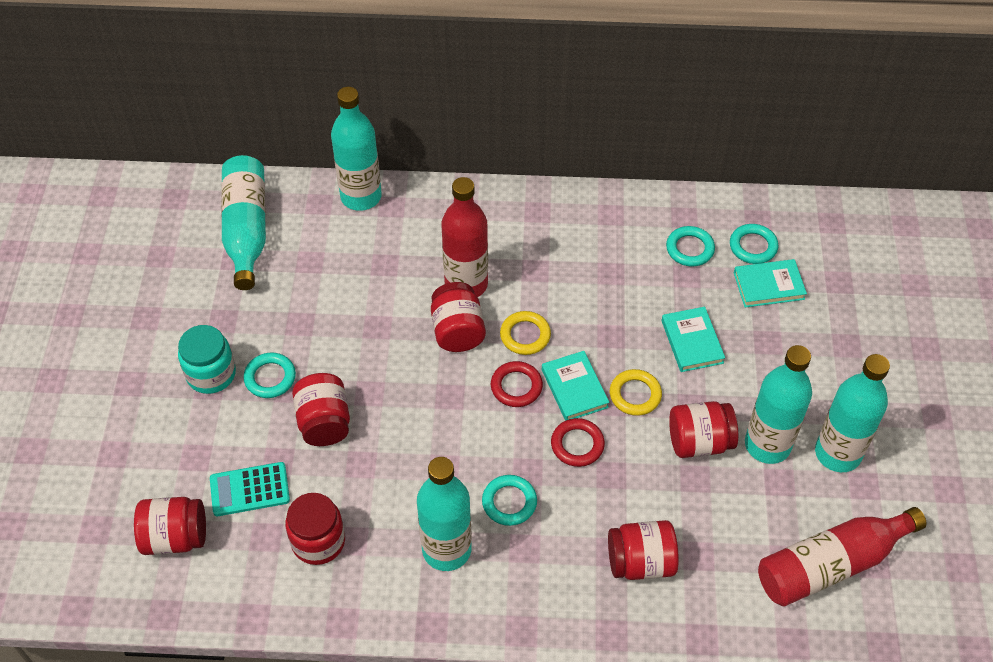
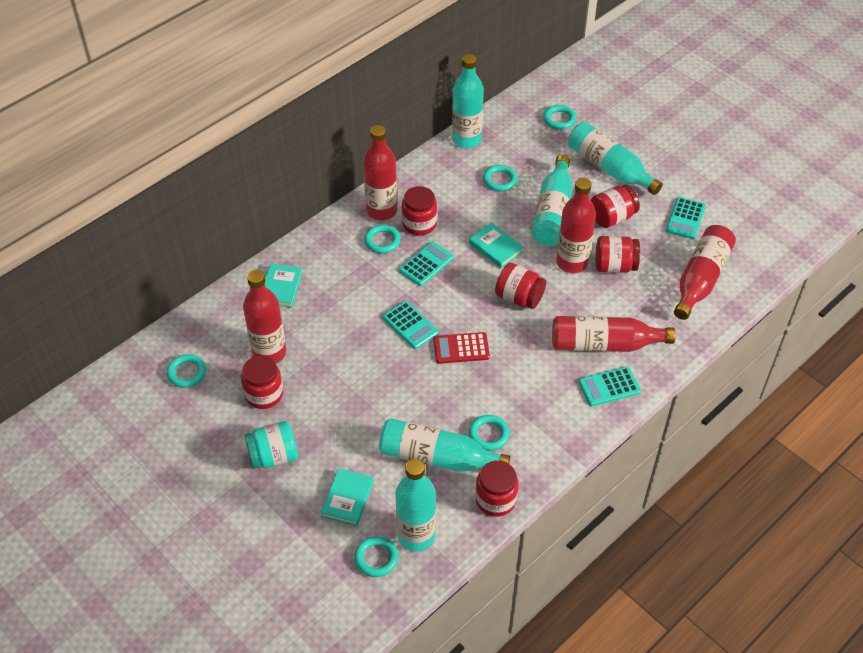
red bottle: 2 -> 5
red calculator: 0 -> 1
red ring: 2 -> 0
turquoise calculator: 1 -> 4
turquoise ring: 4 -> 6
yellow ring: 2 -> 0

